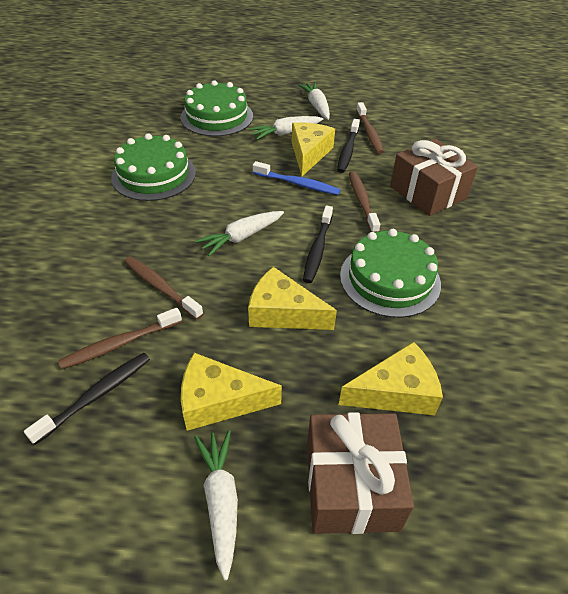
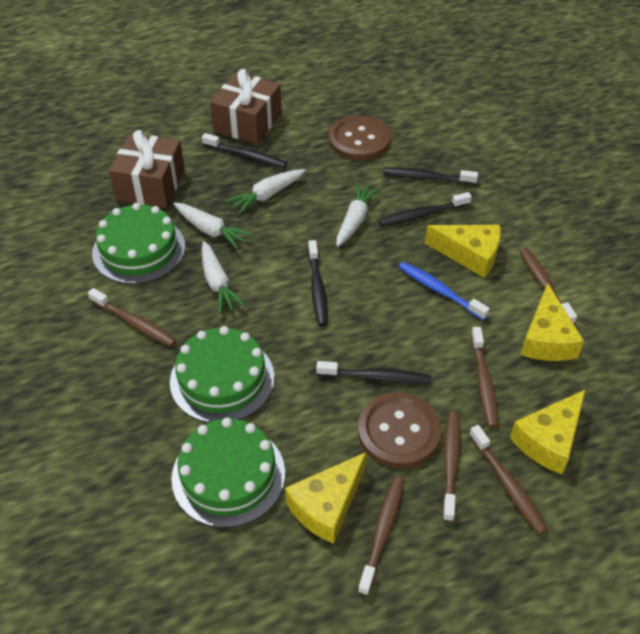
black toothbrush: 3 -> 5
brown button: 0 -> 2
brown toothbrush: 4 -> 6

